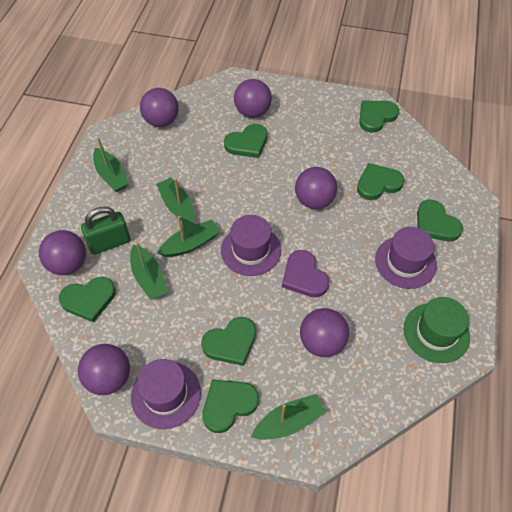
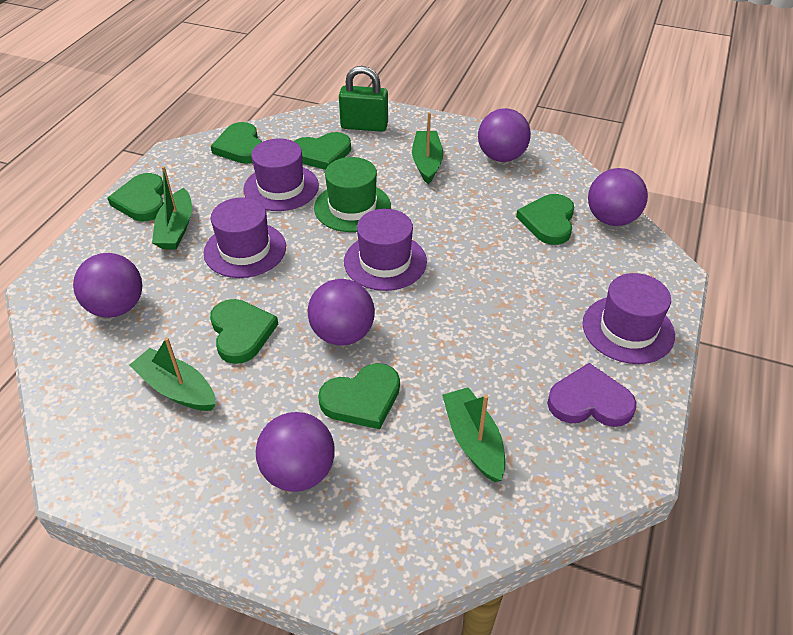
green boat: 5 -> 4
green heart: 7 -> 6
purple ball: 6 -> 5
purple hat: 3 -> 4

